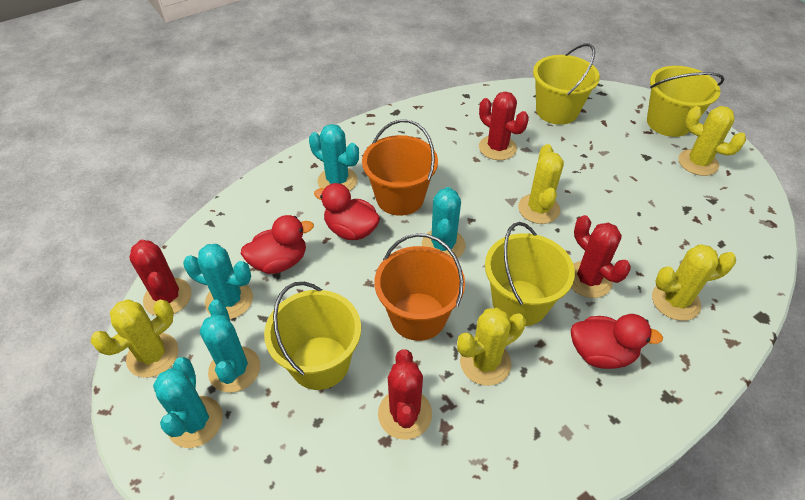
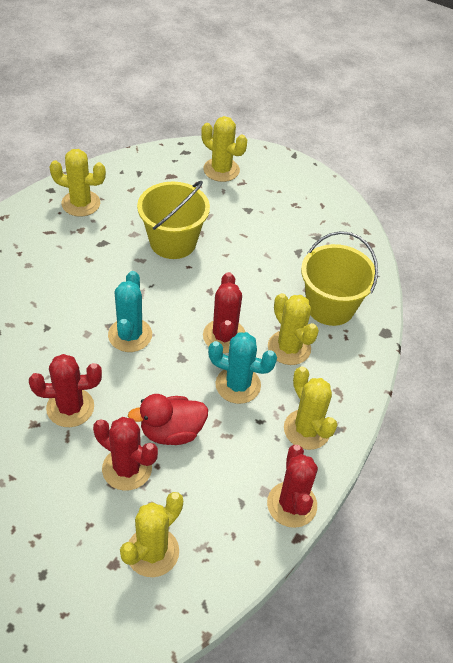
orange bucket: 2 -> 0
red duck: 3 -> 1
turquoise cactus: 5 -> 2
yellow bucket: 4 -> 2

